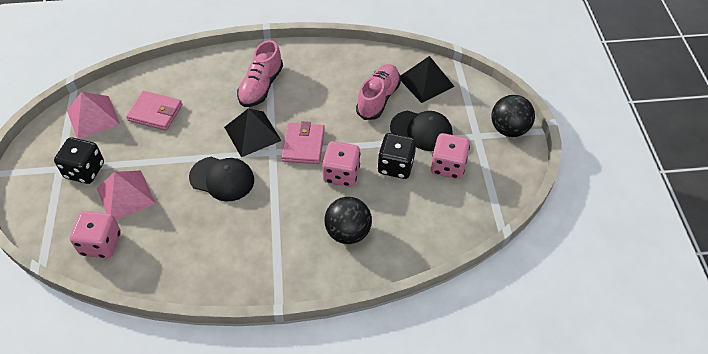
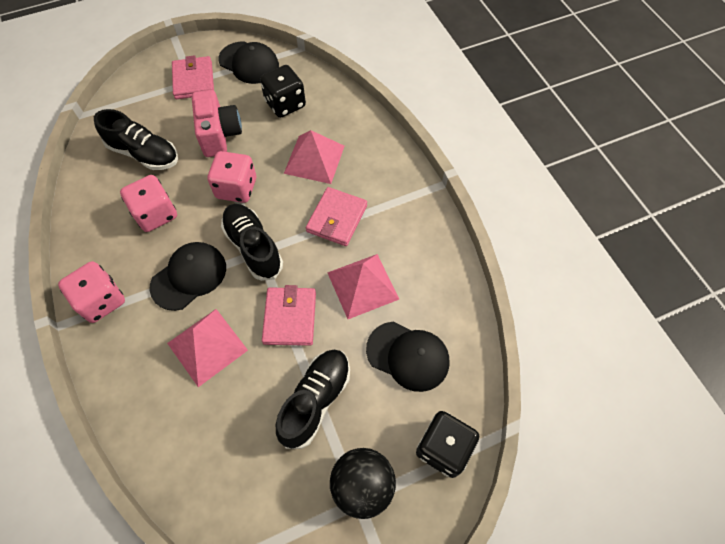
black ball: 2 -> 1
black cap: 2 -> 3
black pyramid: 2 -> 0
black shoe: 0 -> 3
pink camera: 0 -> 1
pink pyramid: 2 -> 3
pink shoe: 2 -> 0
pink wallet: 2 -> 3

